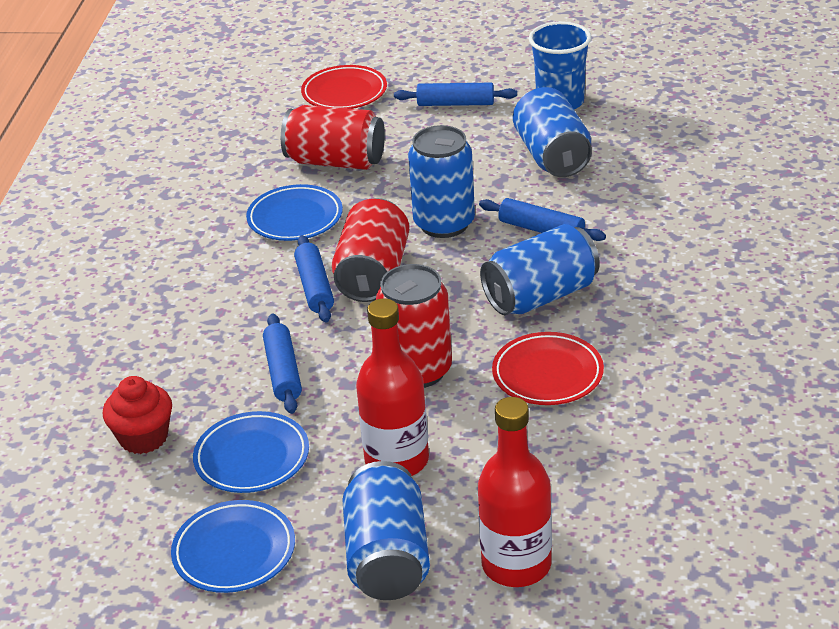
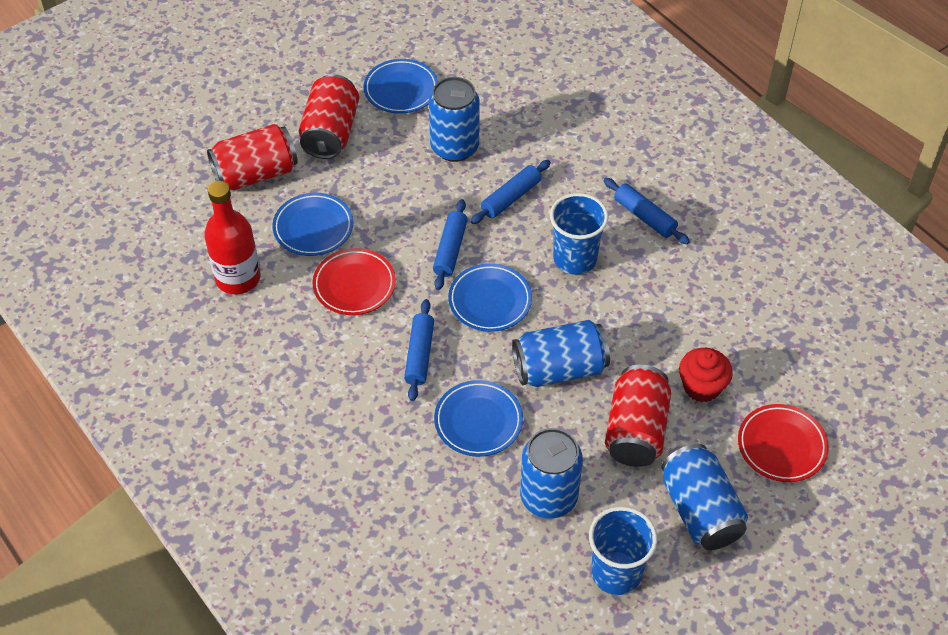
blue cup: 1 -> 2
blue plate: 3 -> 4
red bottle: 2 -> 1

